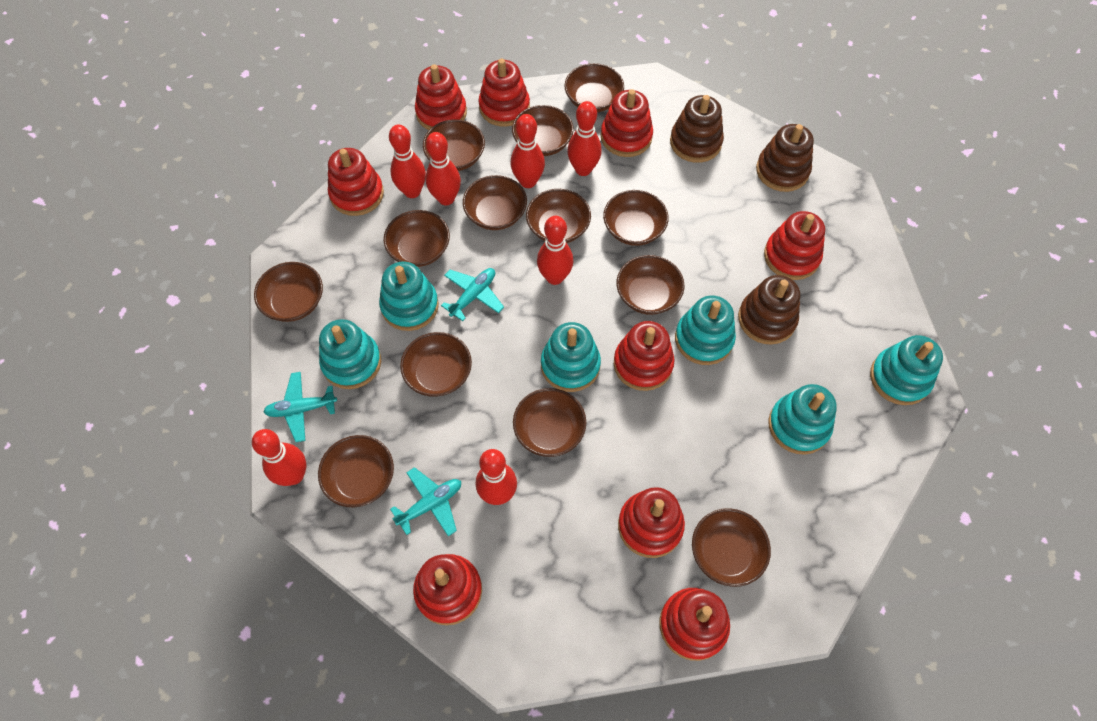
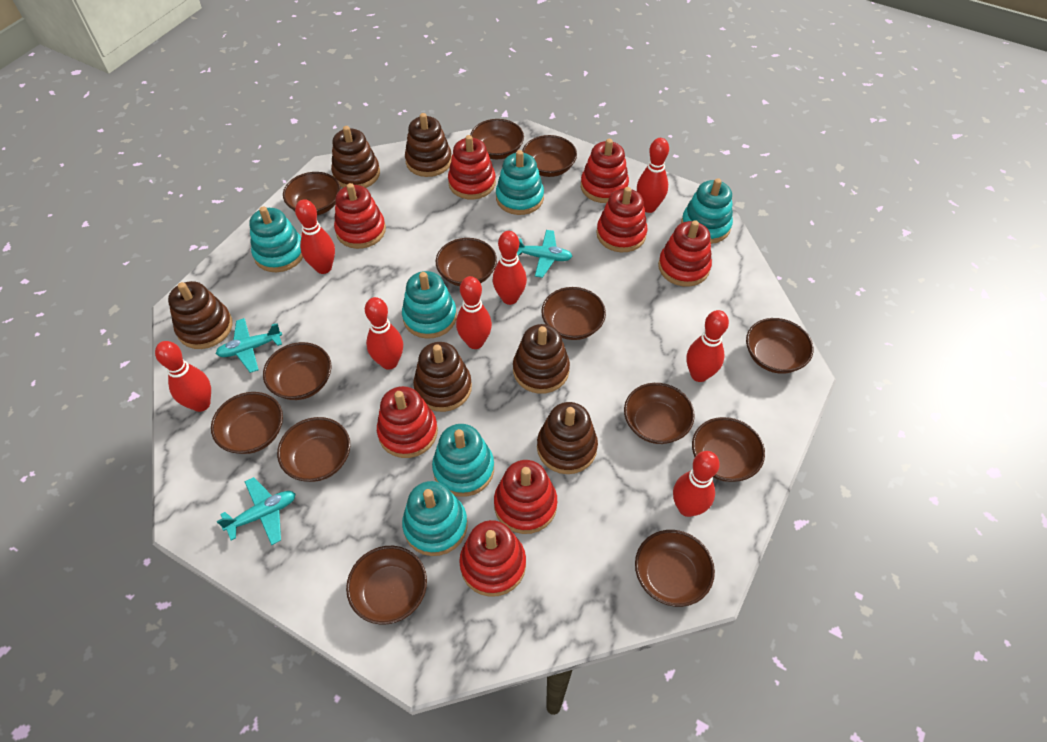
brown stacking toy: 3 -> 6
red bowling pin: 7 -> 8
red stacking toy: 9 -> 8

